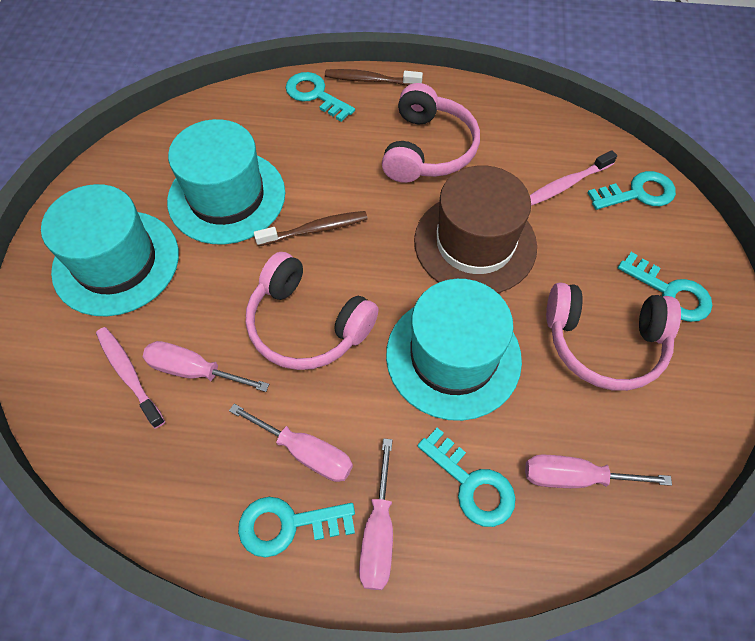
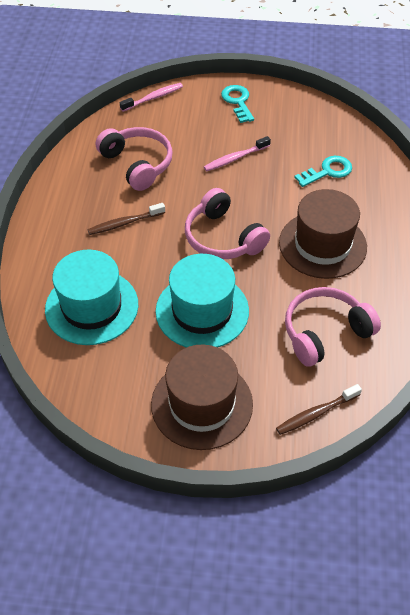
brown hat: 1 -> 2
pink screwdriver: 4 -> 0
turquoise hat: 3 -> 2
turquoise key: 5 -> 2

